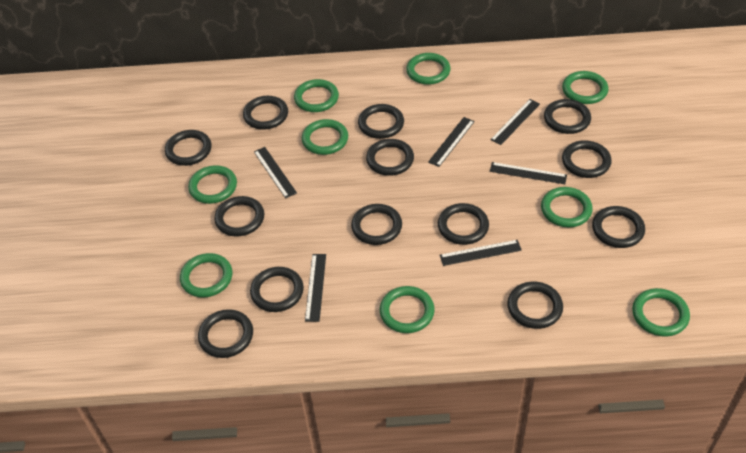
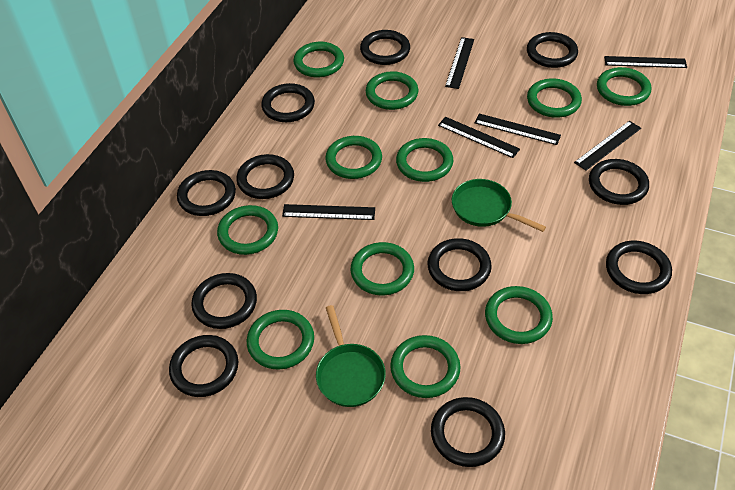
black ring: 13 -> 11
green pan: 0 -> 2
green ring: 9 -> 11

